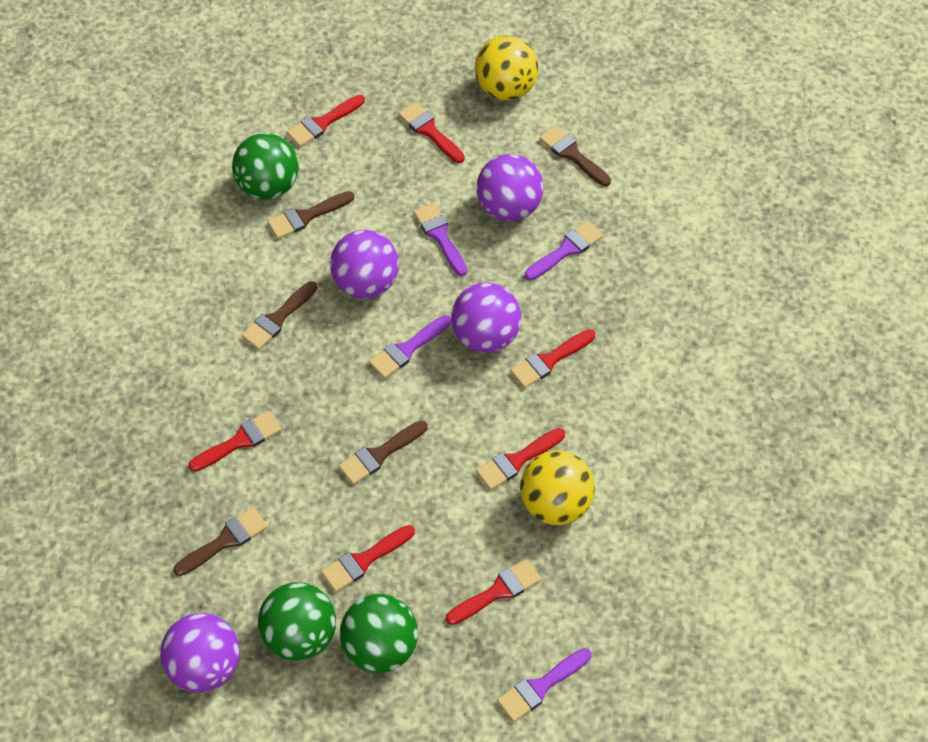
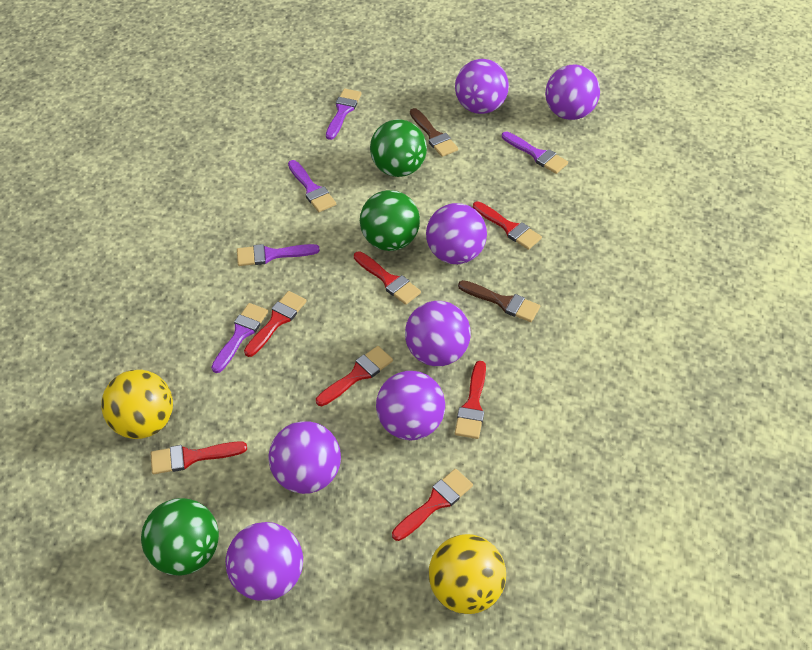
brown brush: 5 -> 2
purple ball: 4 -> 7
purple brush: 4 -> 5

